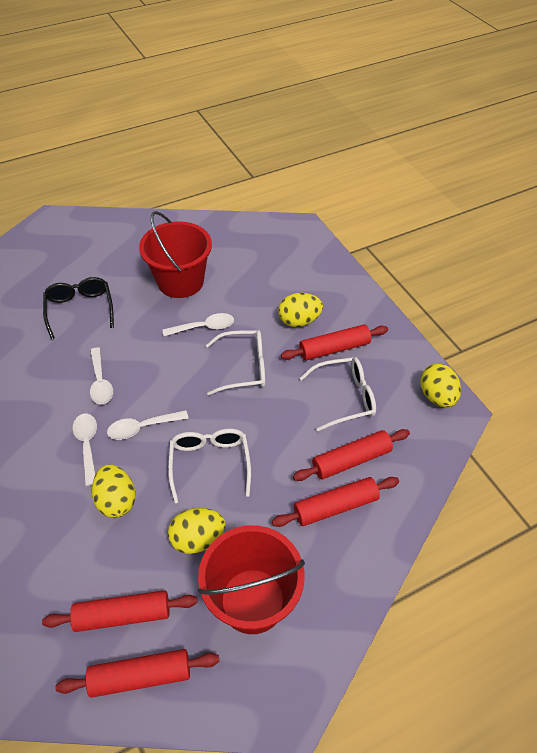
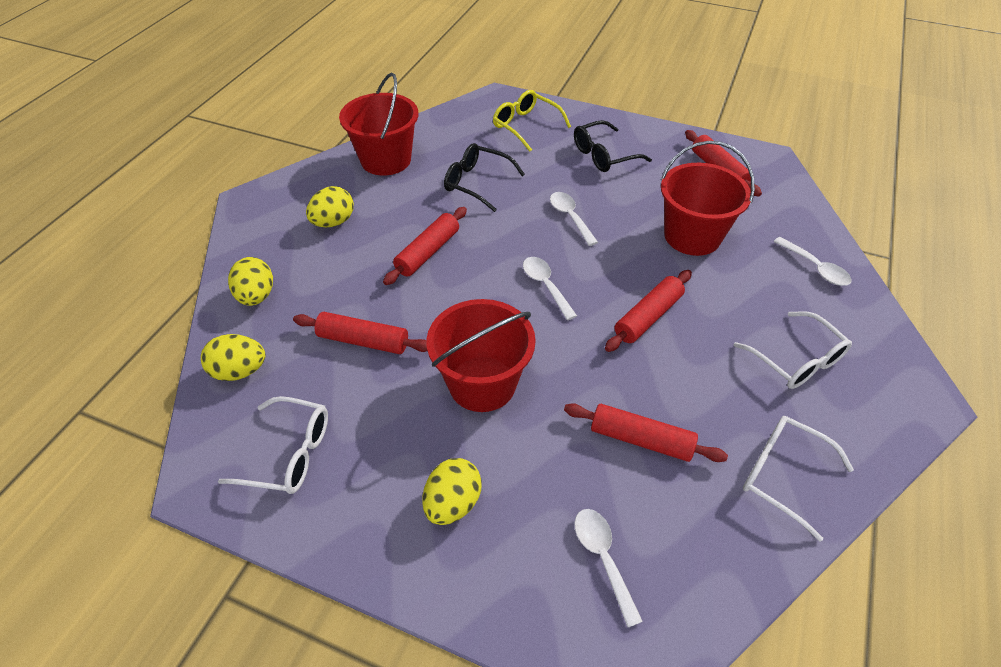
black glasses: 1 -> 2
red bucket: 2 -> 3
yellow glasses: 0 -> 1

